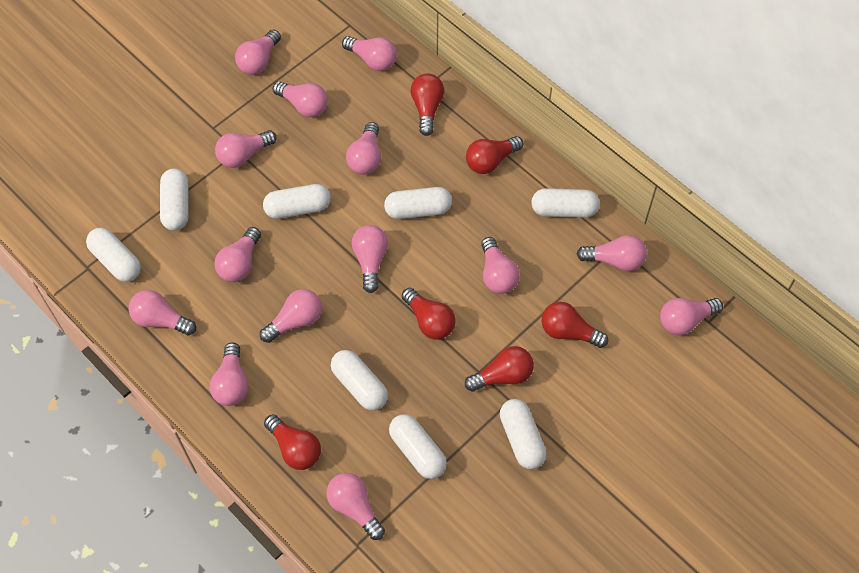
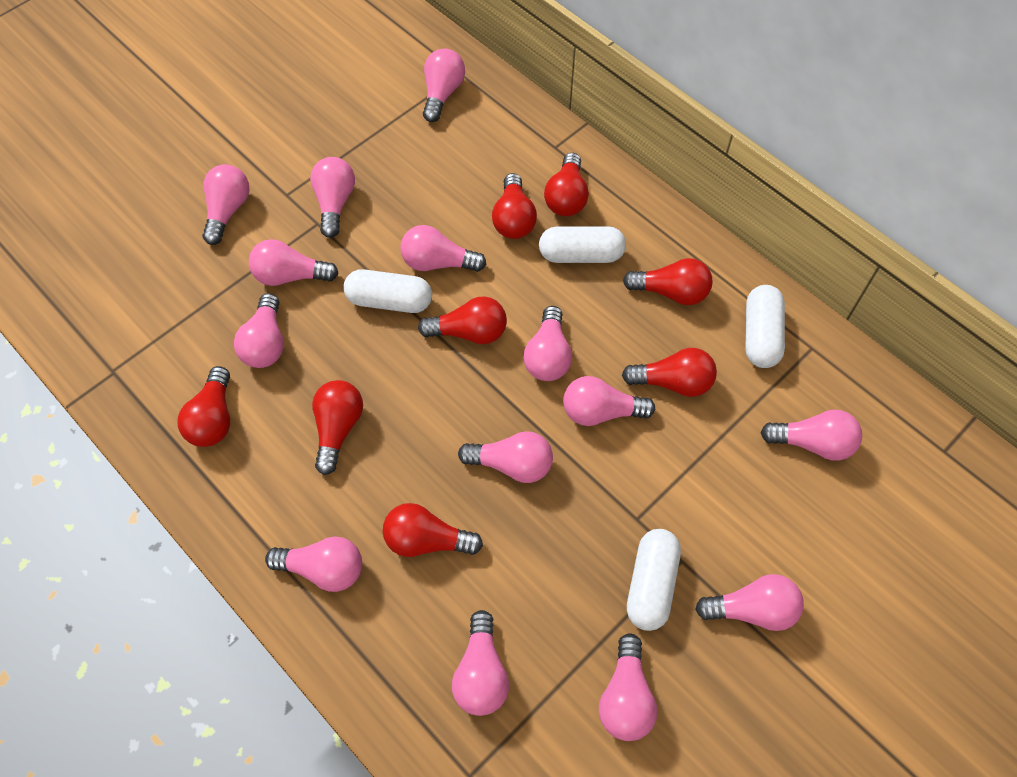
red light bulb: 6 -> 8
white capsule: 8 -> 4

